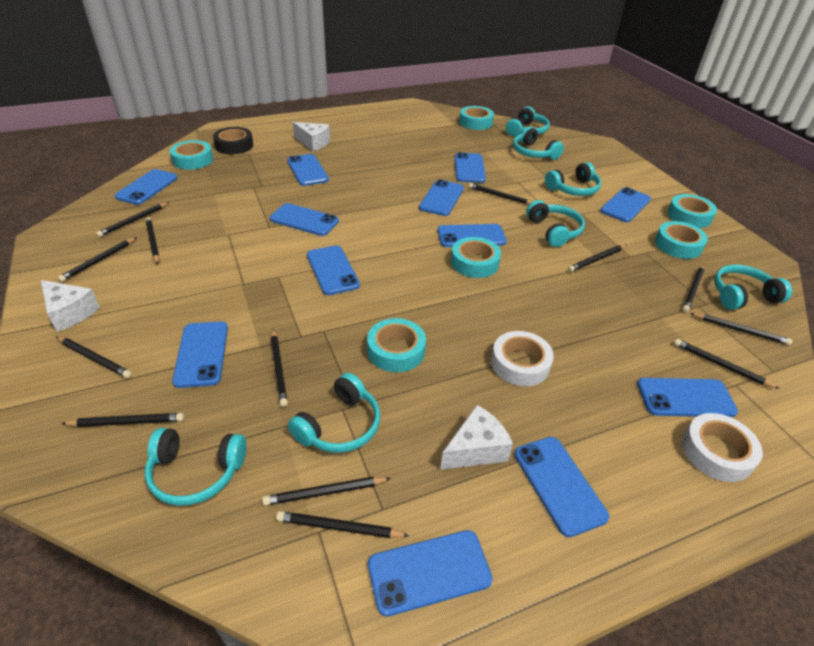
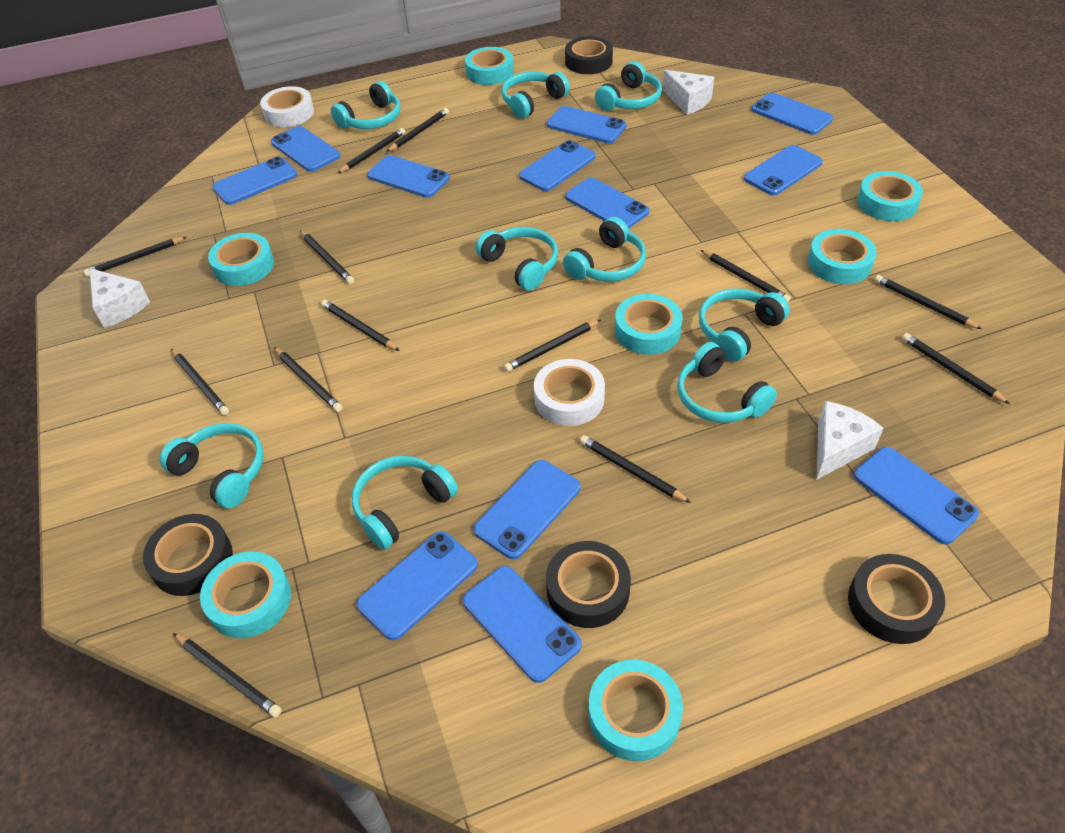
black tape: 1 -> 4
turquoise headphones: 7 -> 9
turquoise tape: 6 -> 7

